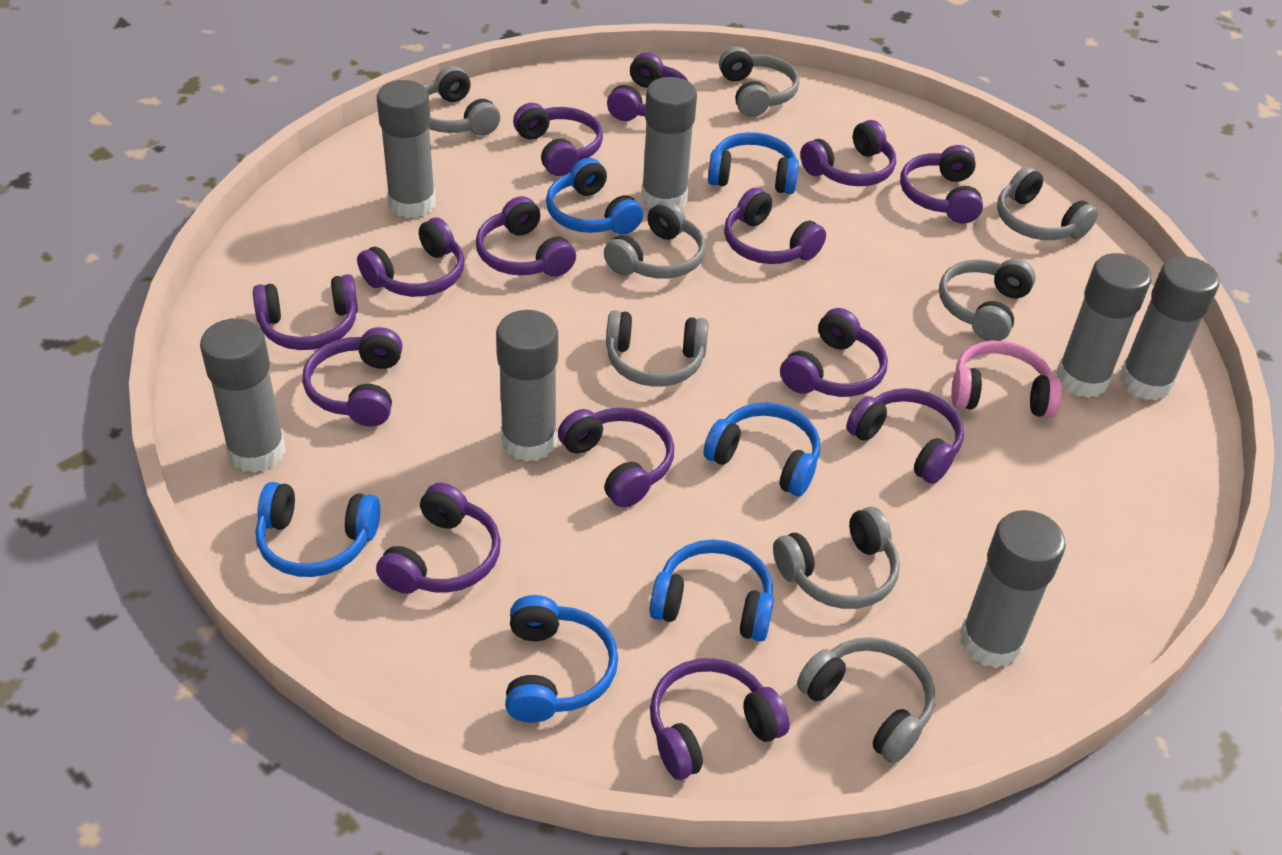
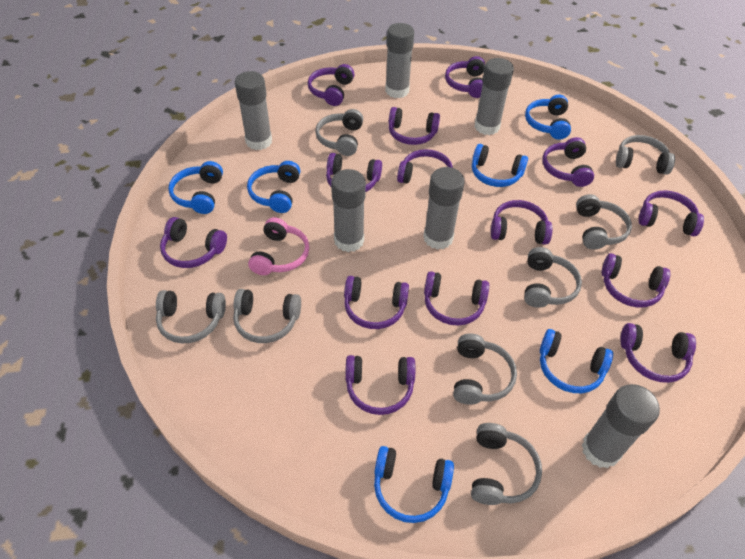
grey glue stick: 7 -> 6

